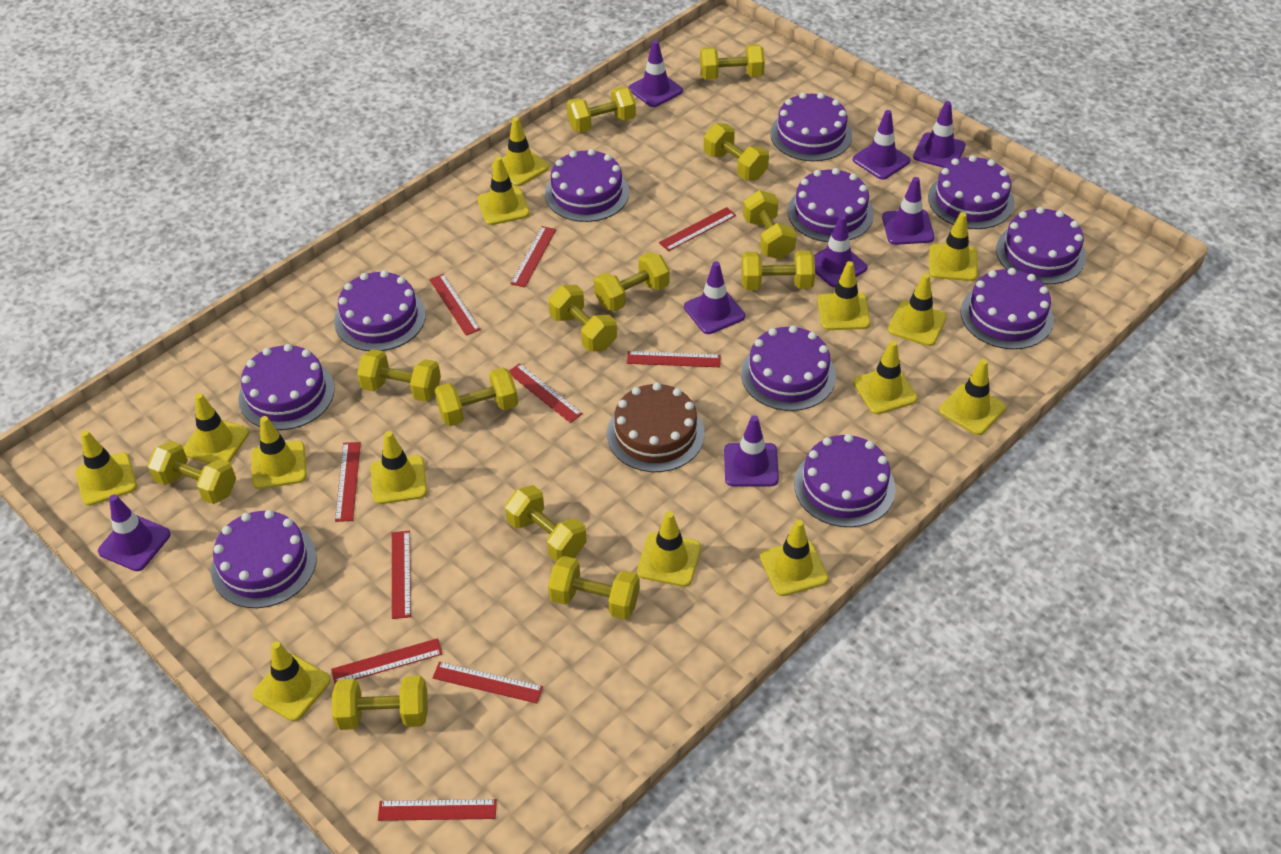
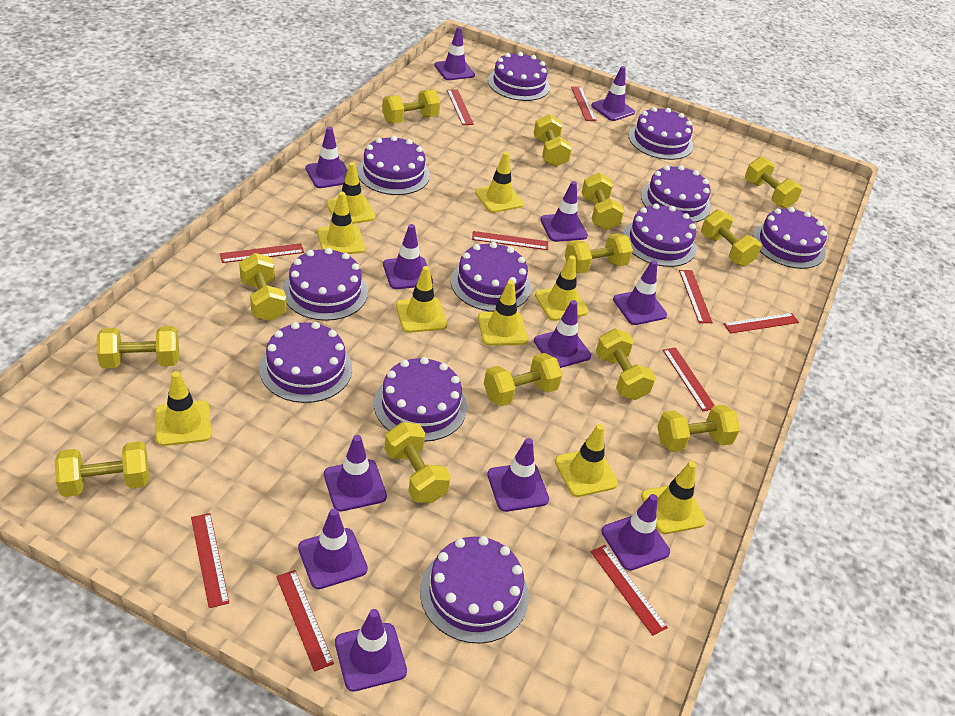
brown cake: 1 -> 0
purple traffic cone: 8 -> 12
yellow traffic cone: 14 -> 9

